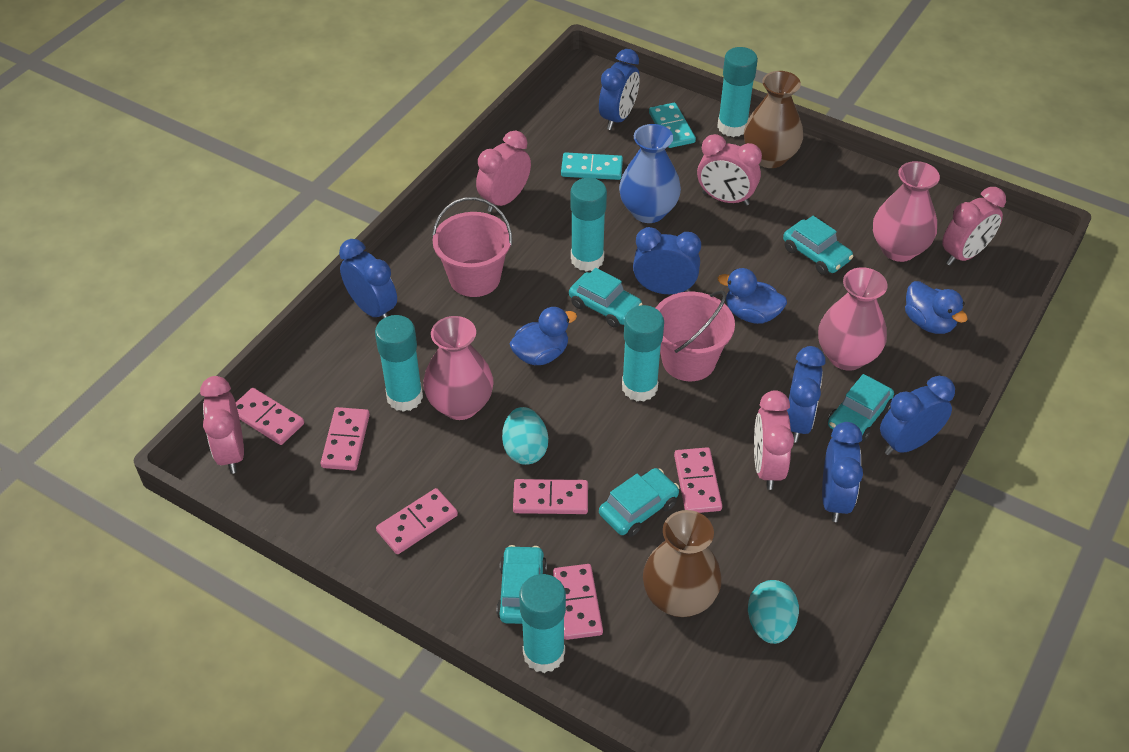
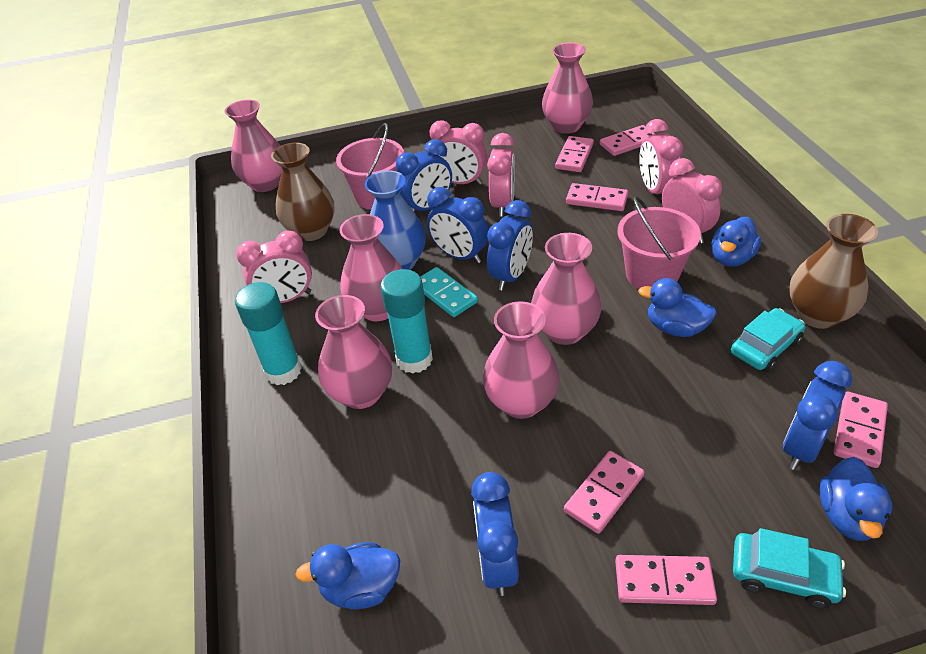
blue clock: 6 -> 5
blue duck: 3 -> 4
pink vase: 3 -> 6
turquoise car: 5 -> 2
turquoise domino: 2 -> 1
turquoise egg: 2 -> 0
turquoise glue stick: 5 -> 2

